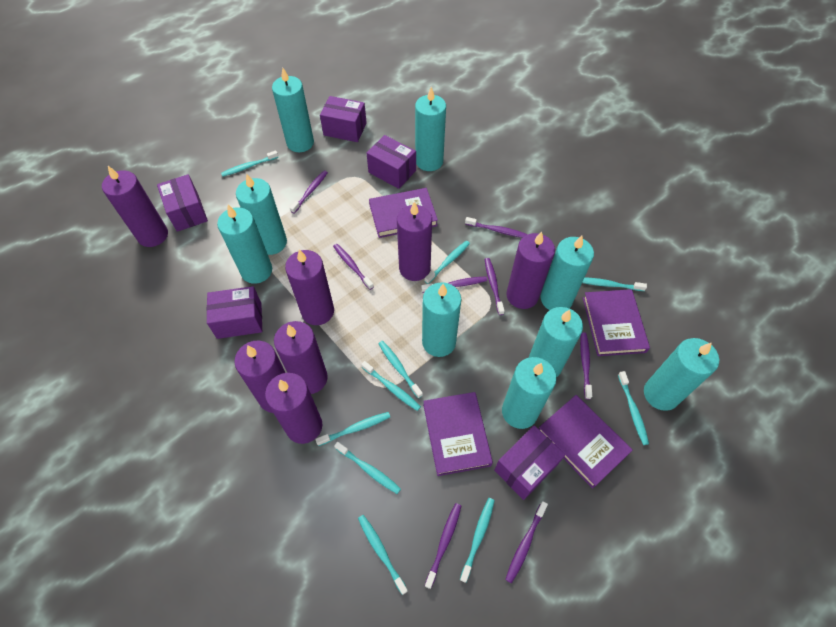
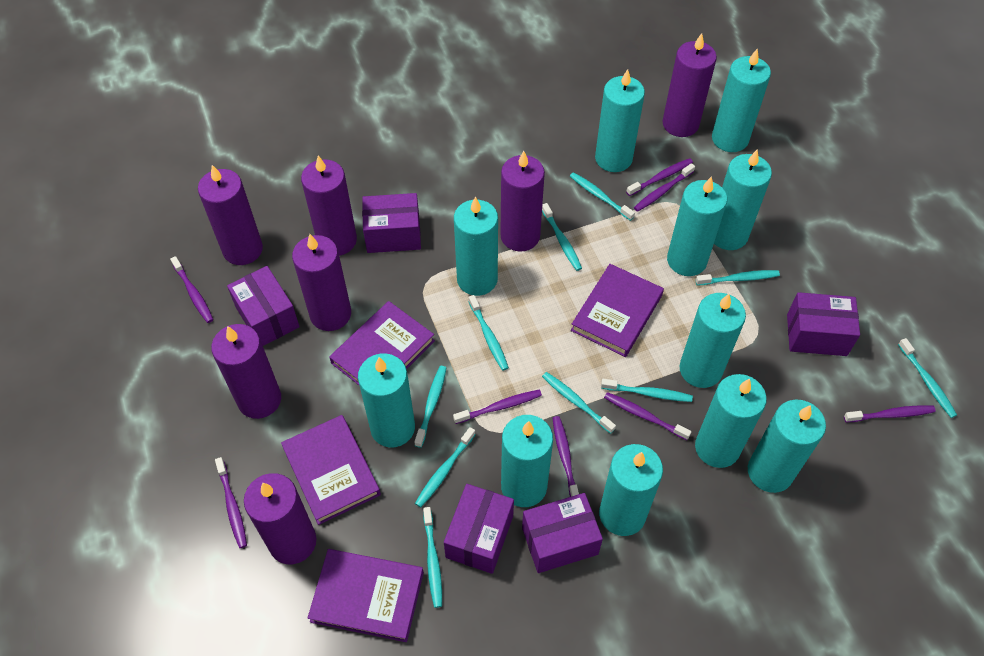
turquoise candle: 9 -> 11

